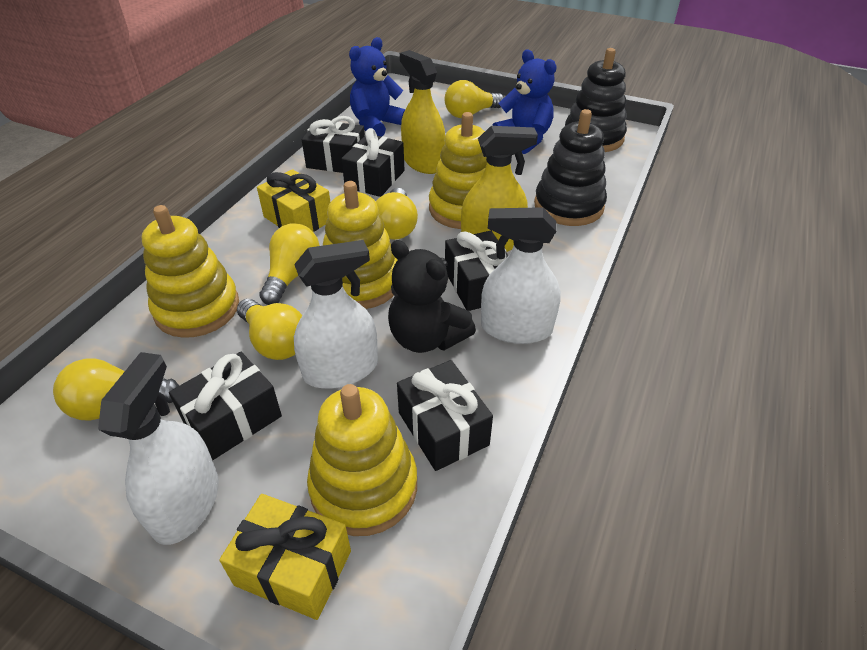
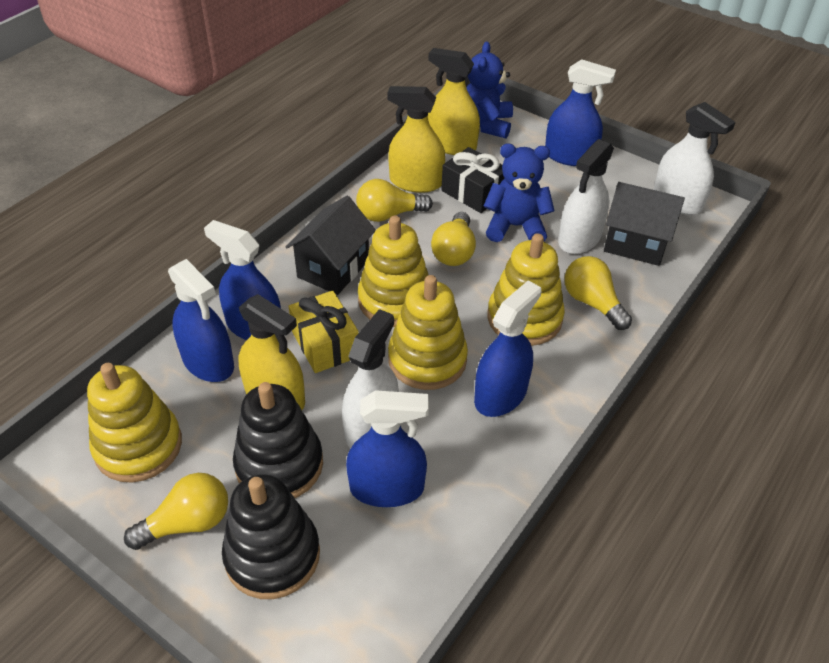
black gift: 5 -> 1
black house: 0 -> 2
black teddy bear: 1 -> 0
blue spray bottle: 0 -> 5
yellow gift: 2 -> 1
yellow light bulb: 5 -> 4
yellow spray bottle: 2 -> 3

